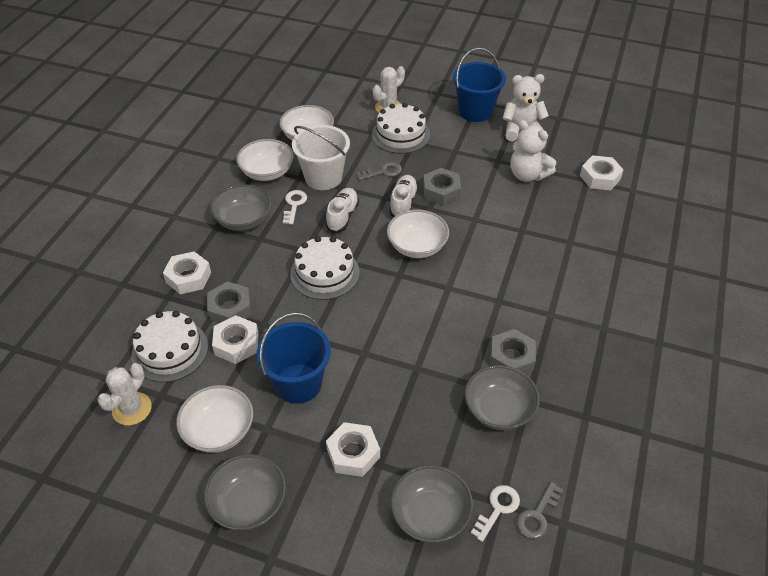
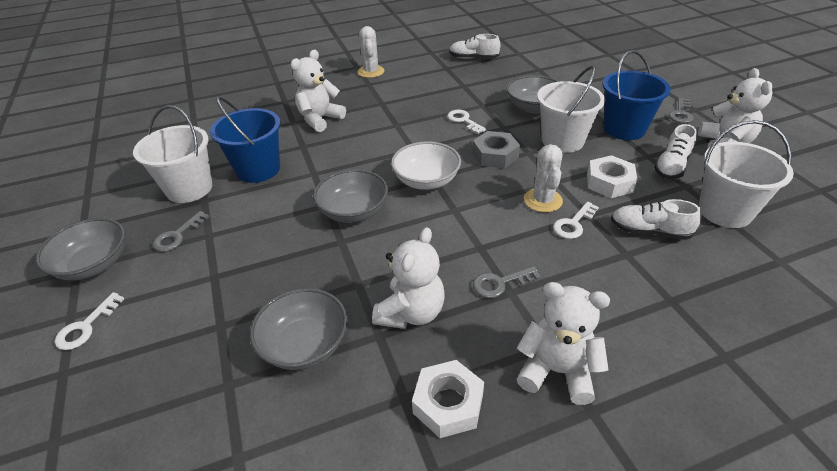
grey key: 2 -> 3
grey nut: 3 -> 1
white bowl: 4 -> 1
white bucket: 1 -> 3
white cake: 3 -> 0
white key: 2 -> 3
white nut: 4 -> 2
white shoe: 2 -> 3
white teddy bear: 2 -> 4

